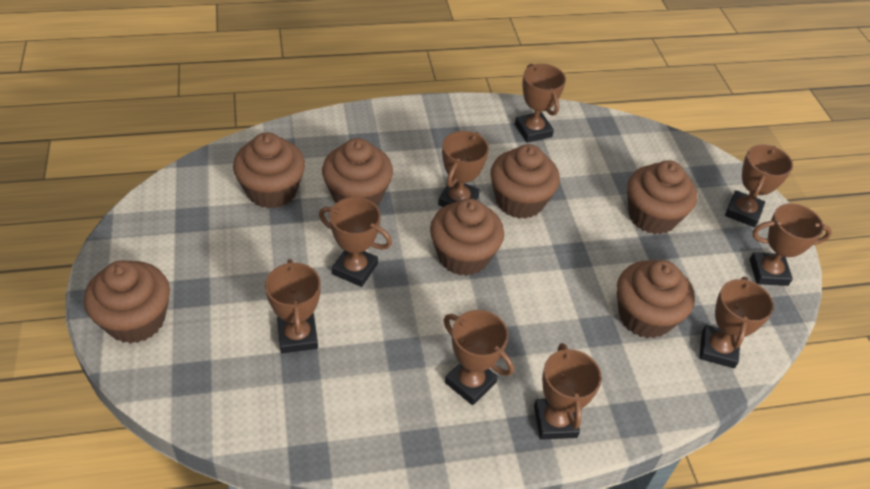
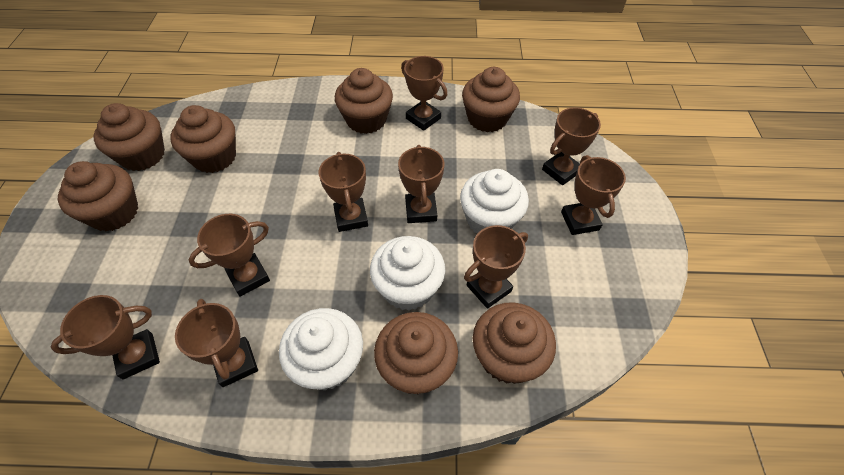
white cupcake: 0 -> 3

